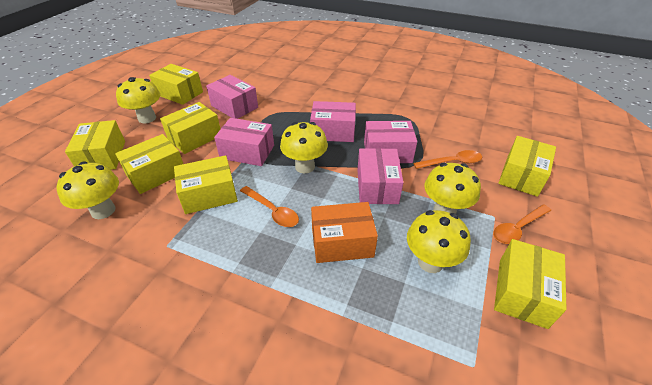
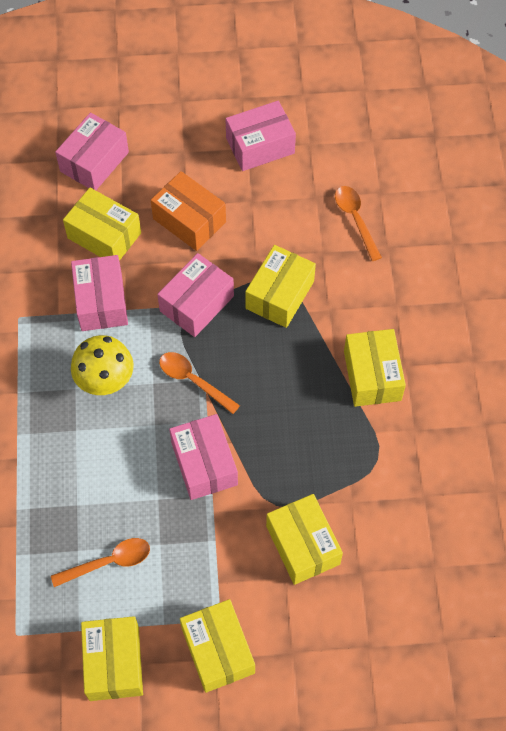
yellow box: 7 -> 6
yellow mushroom: 5 -> 1

